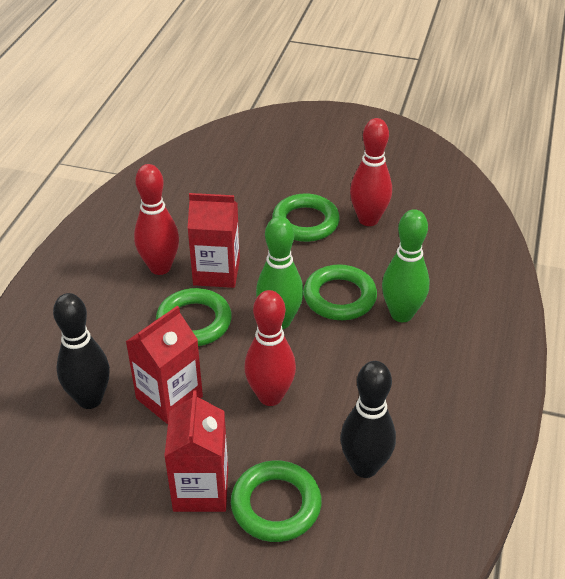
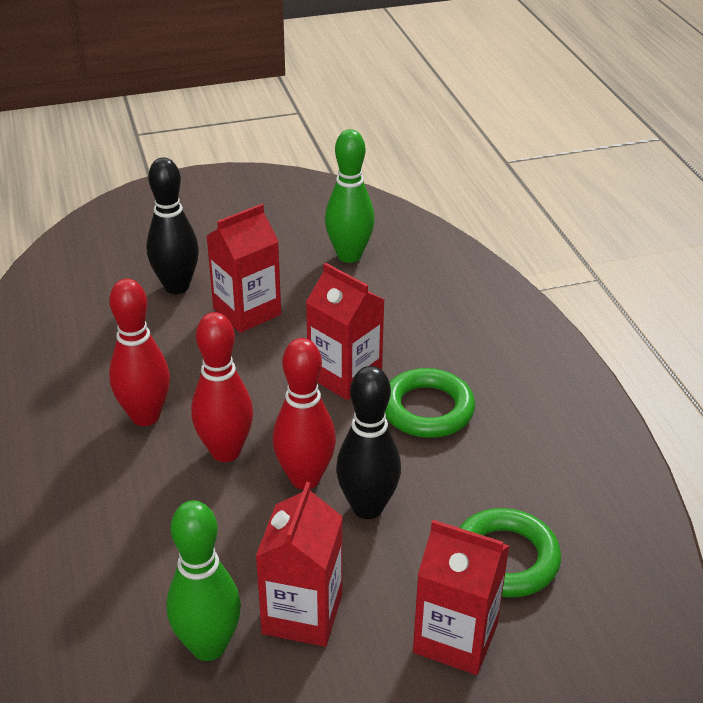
green ring: 4 -> 2
red carton: 3 -> 4

